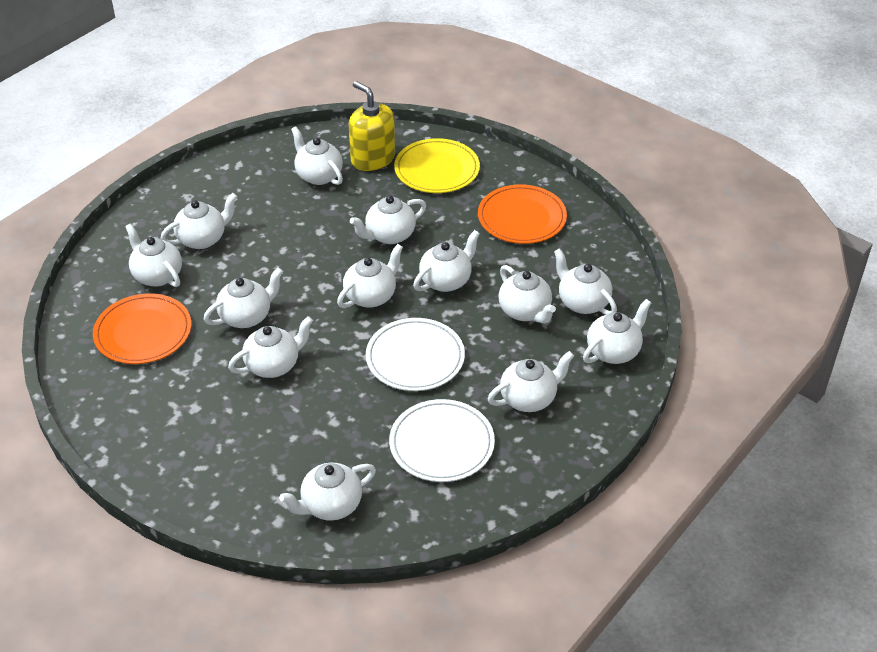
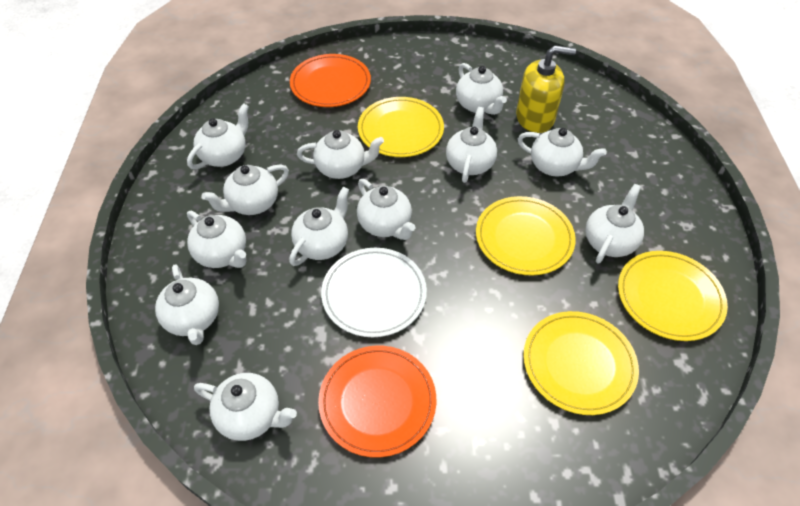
white plate: 2 -> 1
white teapot: 13 -> 12
yellow plate: 1 -> 4

